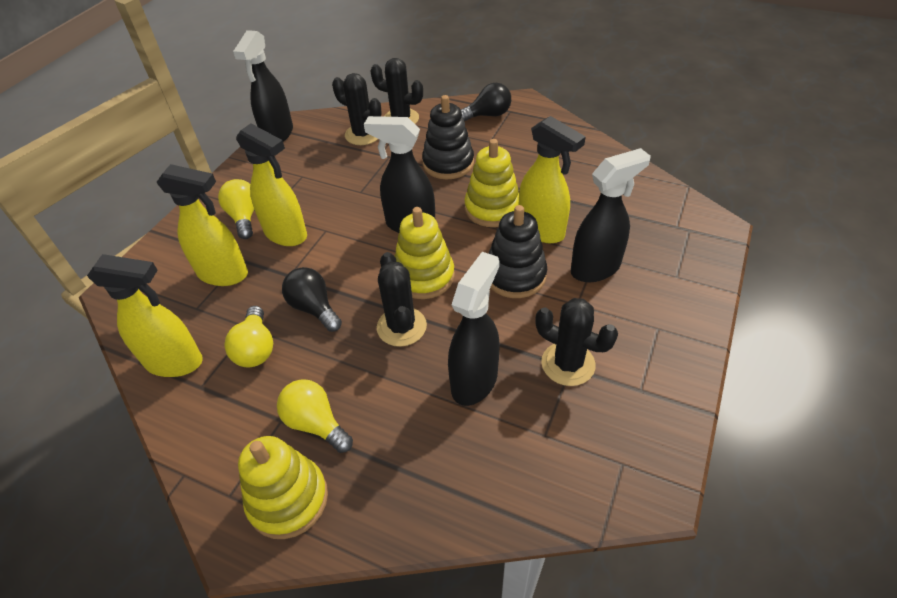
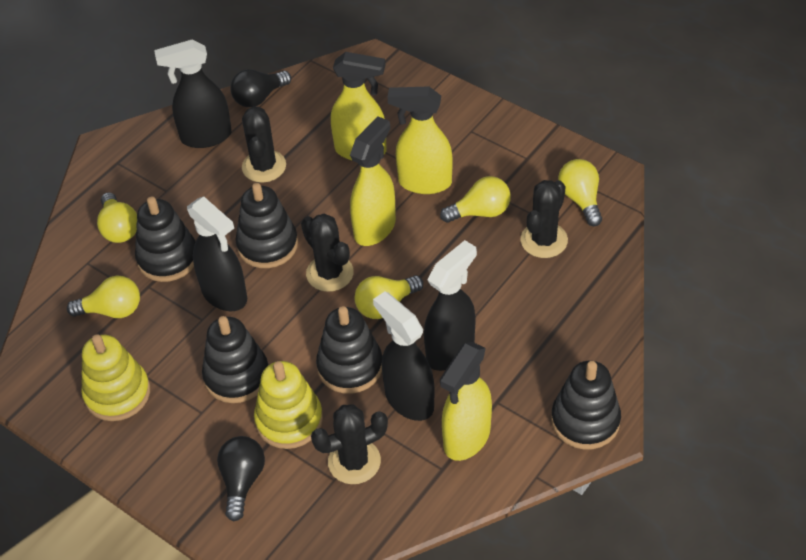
black stacking toy: 2 -> 5
yellow light bulb: 3 -> 5
yellow stacking toy: 3 -> 2

